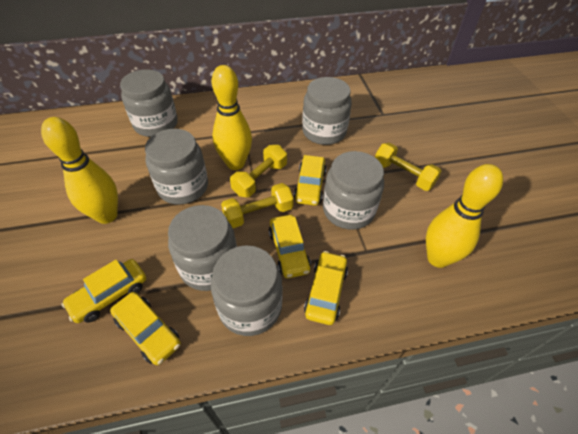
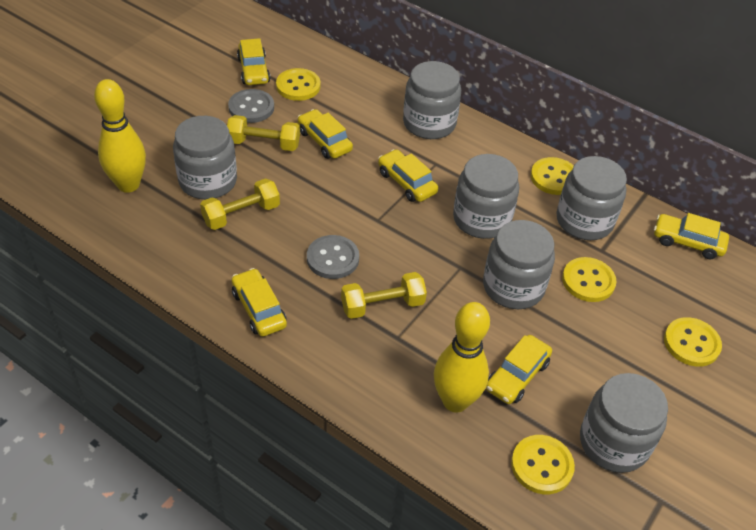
grey button: 0 -> 2
yellow bowling pin: 3 -> 2
yellow button: 0 -> 5
yellow car: 5 -> 6

